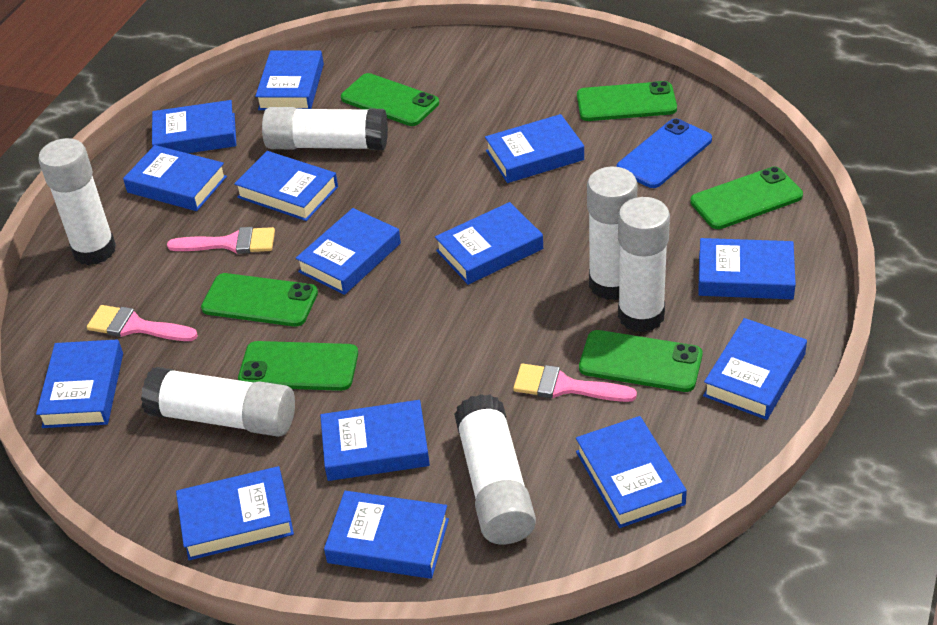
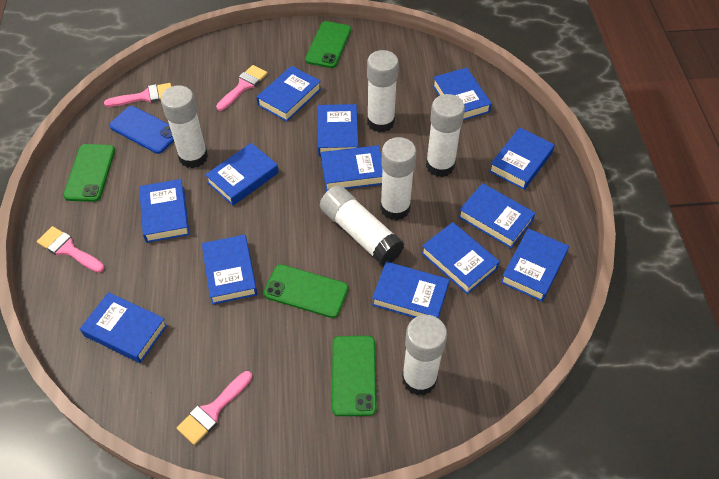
blue book: 14 -> 13
green phone: 6 -> 4
pink brush: 3 -> 4

